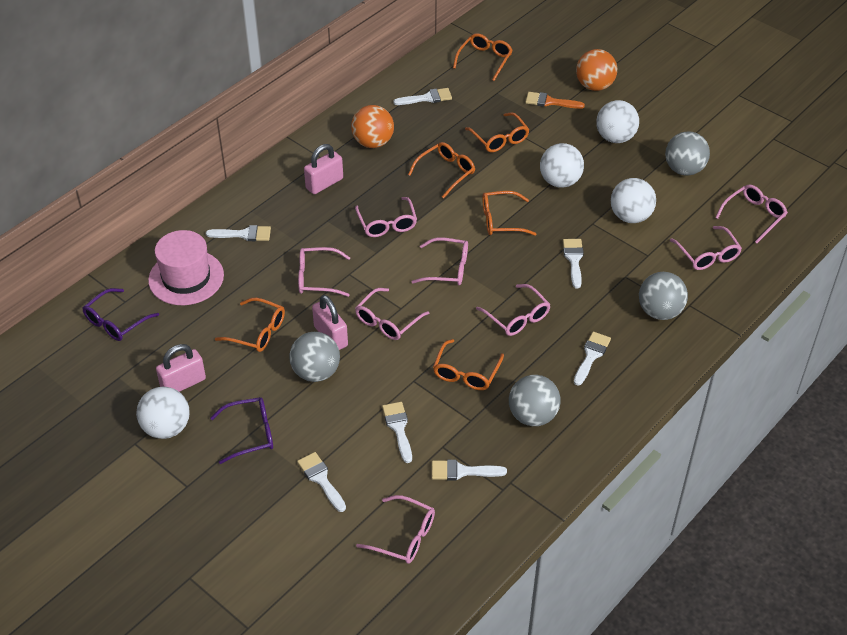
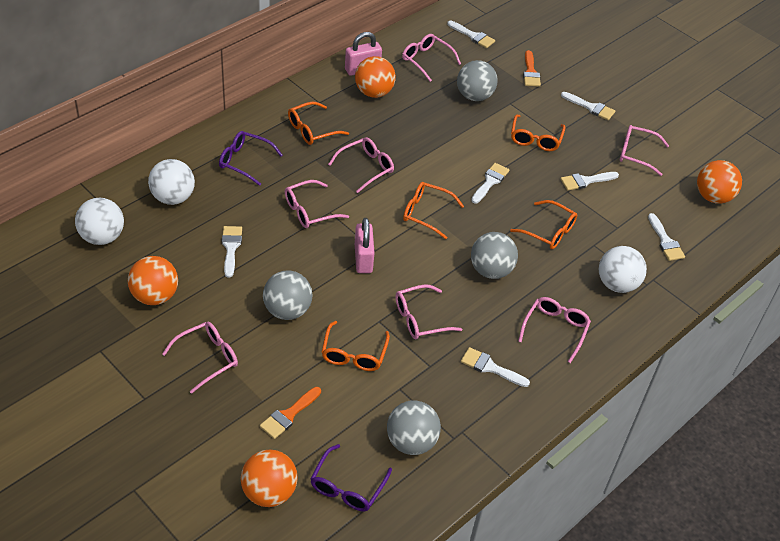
orange ball: 2 -> 4
orange brush: 1 -> 2
orange glasses: 6 -> 5
pink glasses: 8 -> 7
pink hat: 1 -> 0
pink padlock: 3 -> 2
white ball: 4 -> 3

